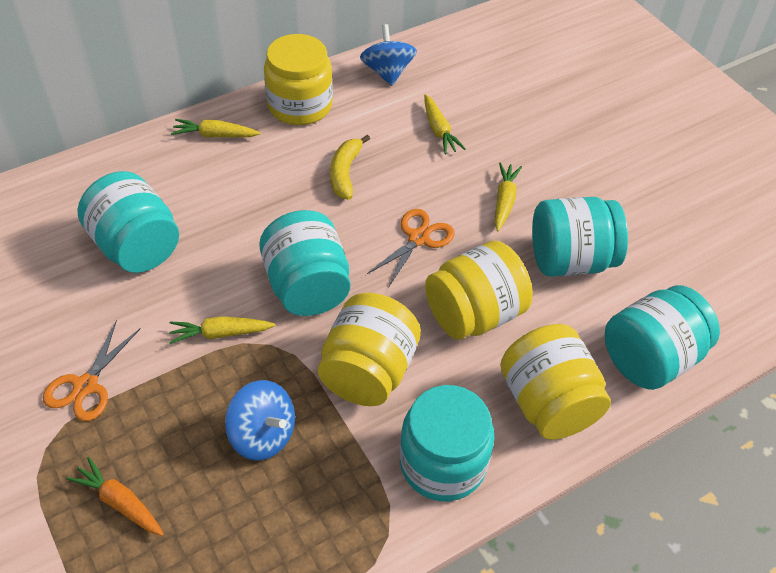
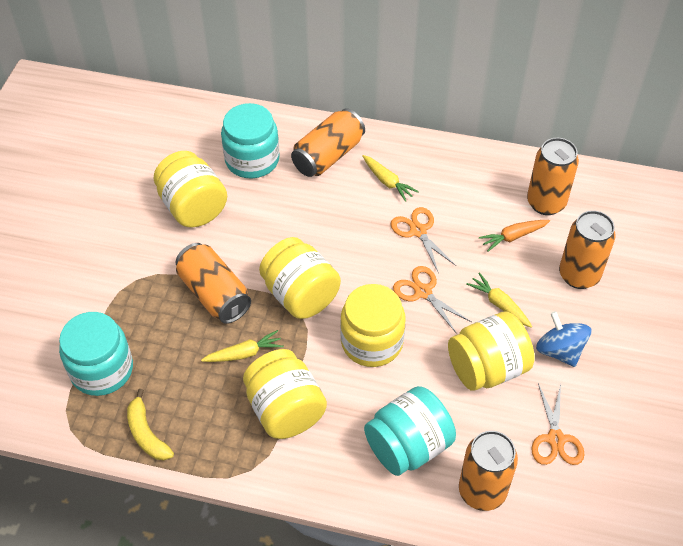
blue spinning top: 2 -> 1
orange can: 0 -> 5
orange scissors: 2 -> 3
turquoise jar: 5 -> 3
yellow carrot: 4 -> 3
yellow jar: 4 -> 5

